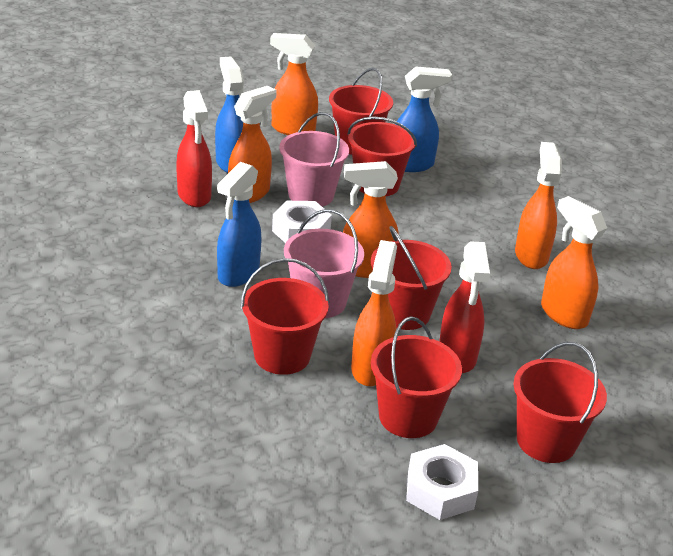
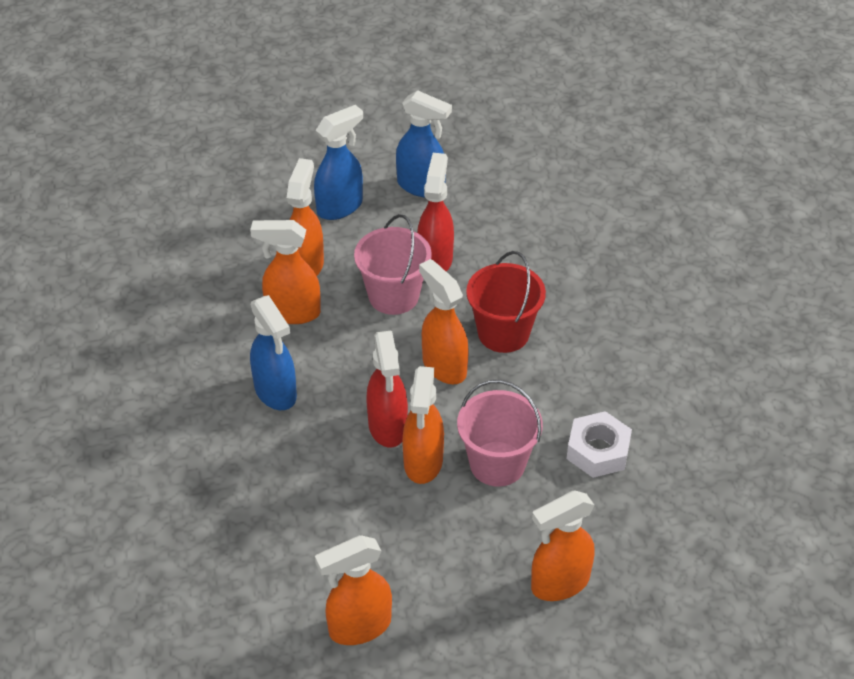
red bucket: 6 -> 1
white nut: 2 -> 1

